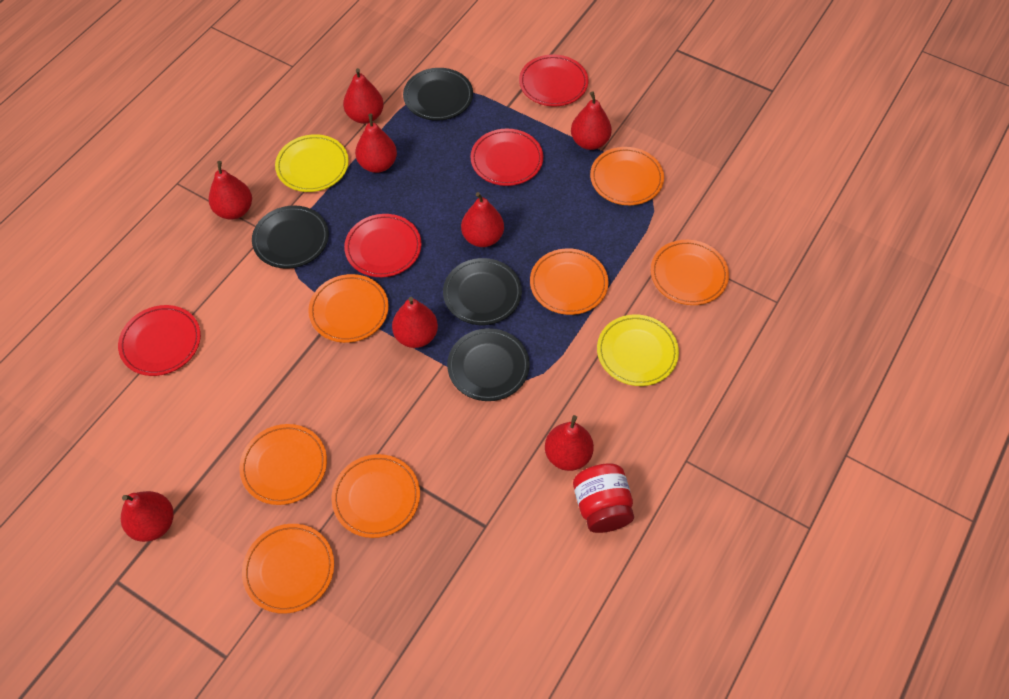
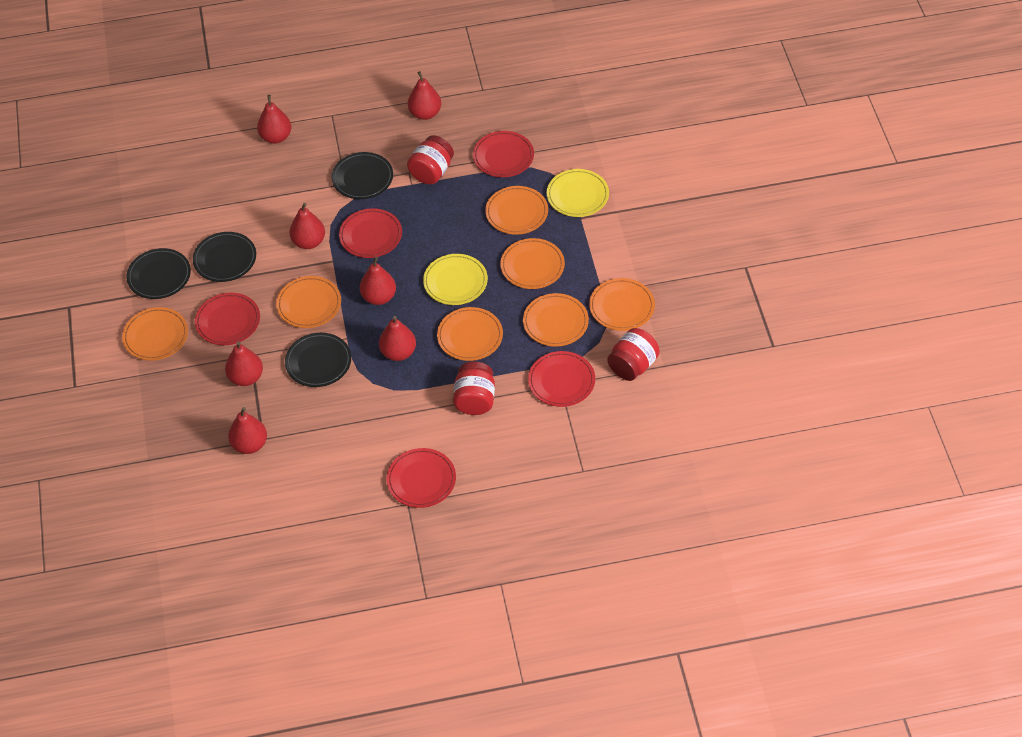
red jar: 1 -> 3
red pear: 8 -> 7
red plate: 4 -> 5

